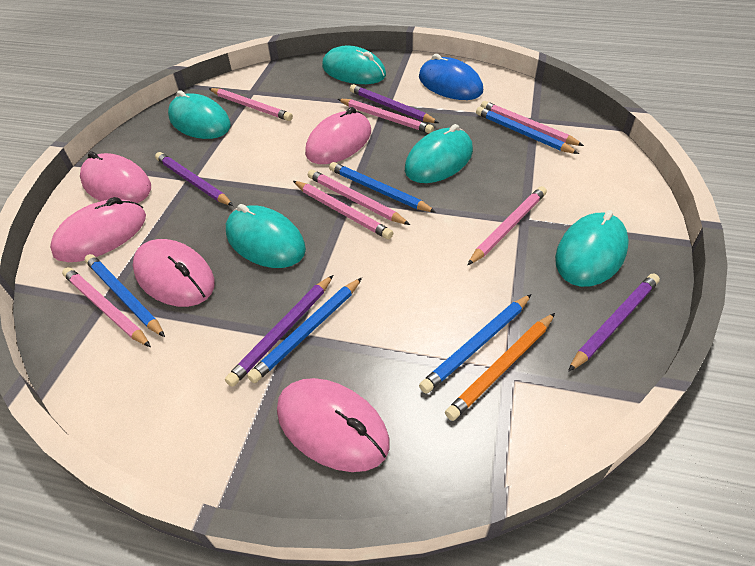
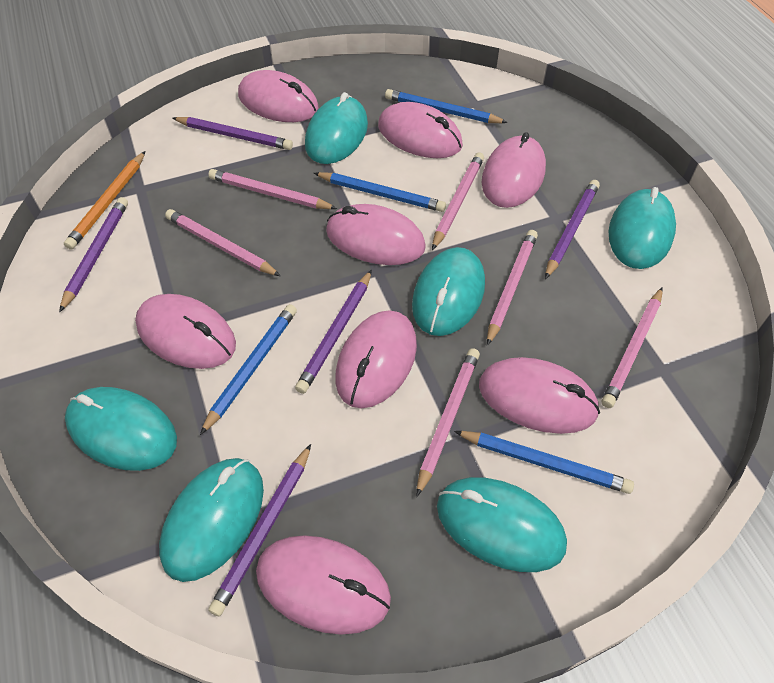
blue mouse: 1 -> 0
blue pencil: 5 -> 4
pink mouse: 5 -> 8
pink pencil: 7 -> 6
purple pencil: 4 -> 5
turquoise mouse: 5 -> 6

